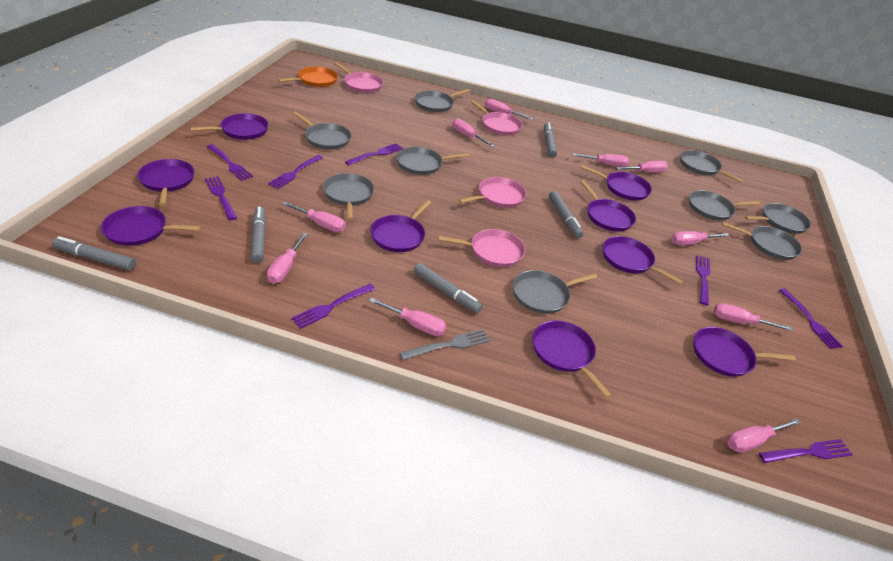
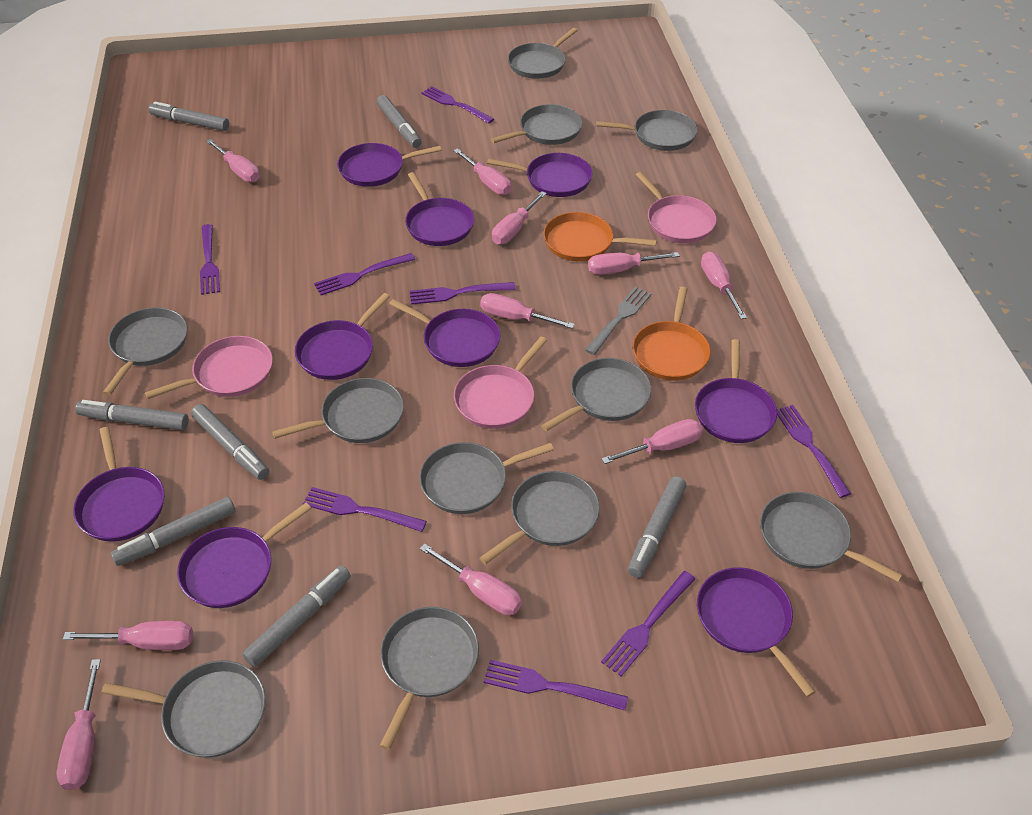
grey marker: 5 -> 7
grey pan: 9 -> 11
orange pan: 1 -> 2
pink pan: 4 -> 3

